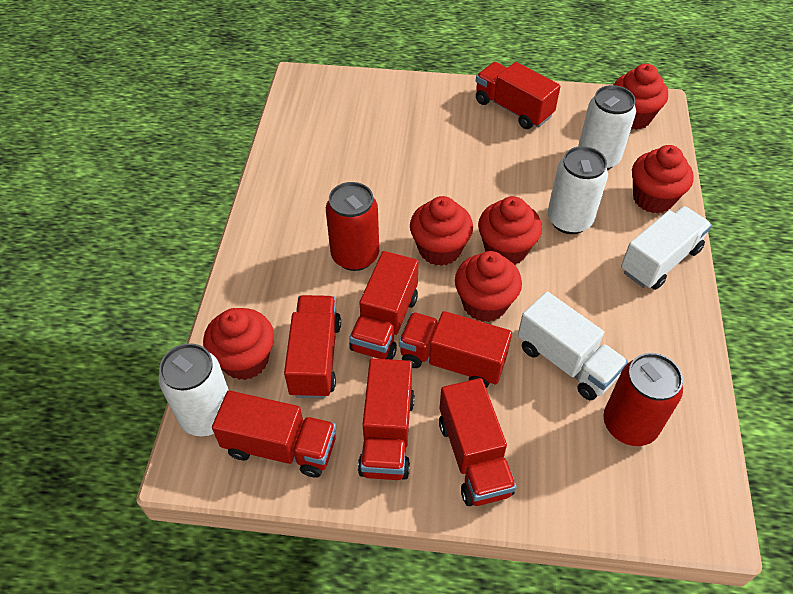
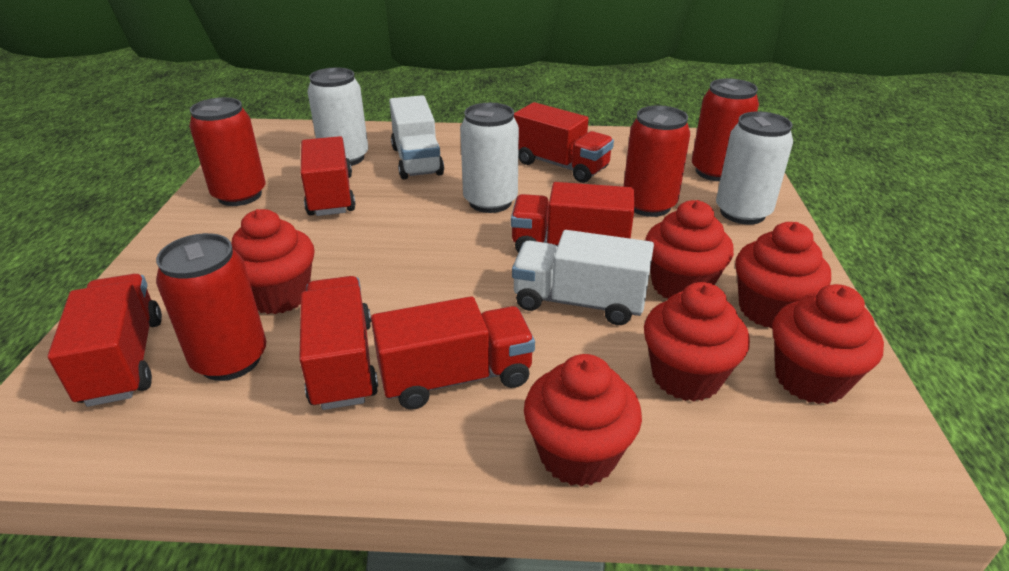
red can: 2 -> 4
red truck: 7 -> 6

